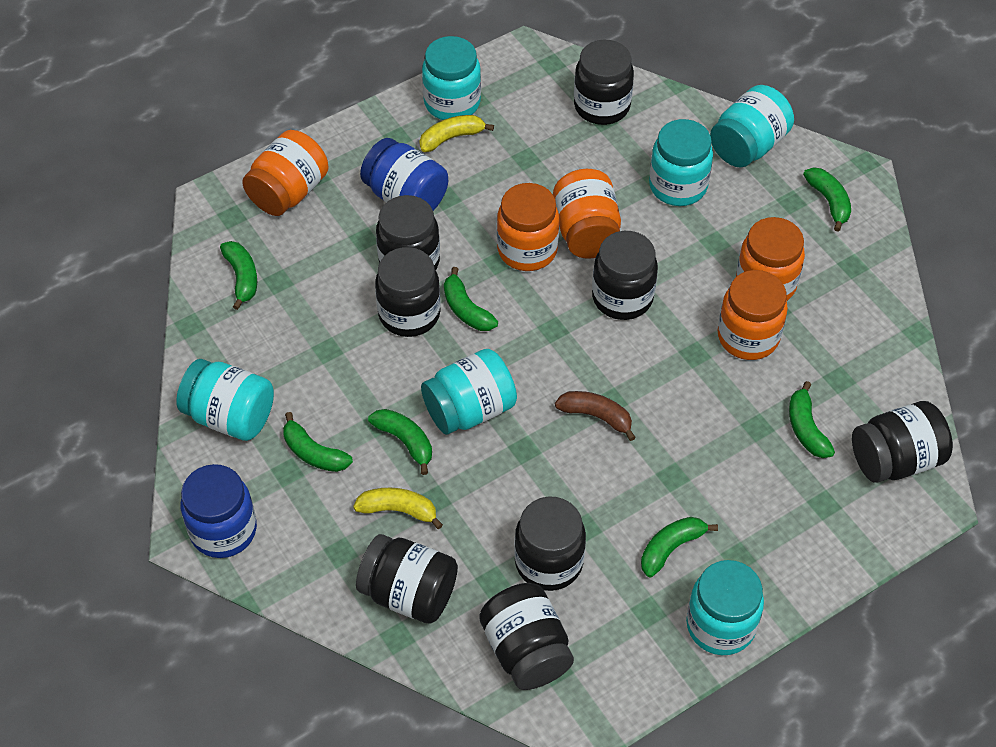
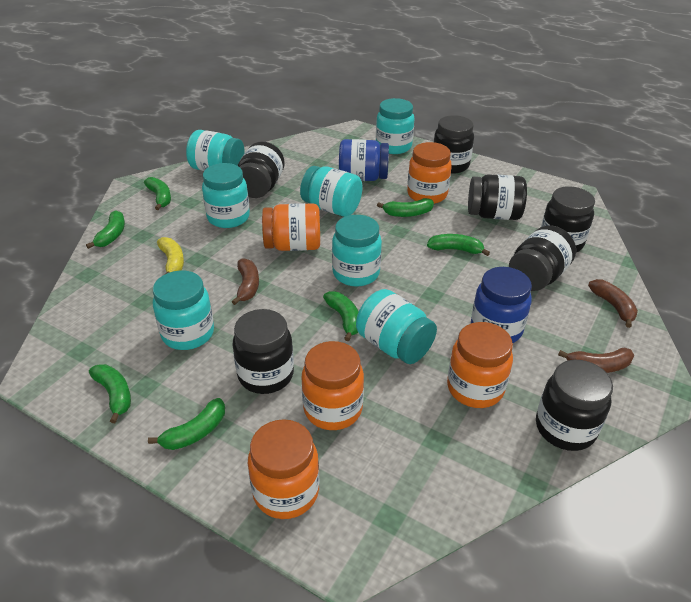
black jar: 8 -> 7
brown banana: 1 -> 3
turquoise jar: 6 -> 7
yellow banana: 2 -> 1

